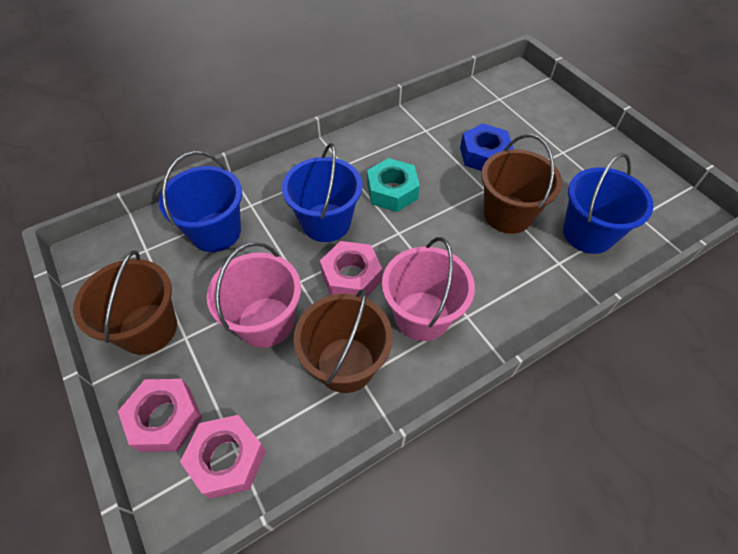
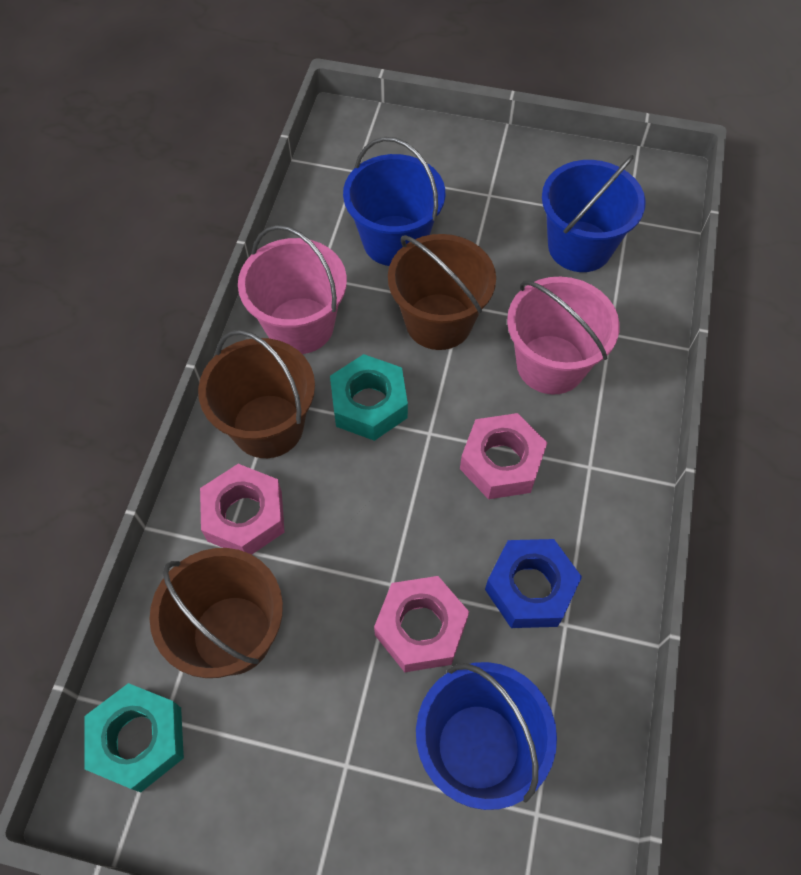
turquoise nut: 1 -> 2

